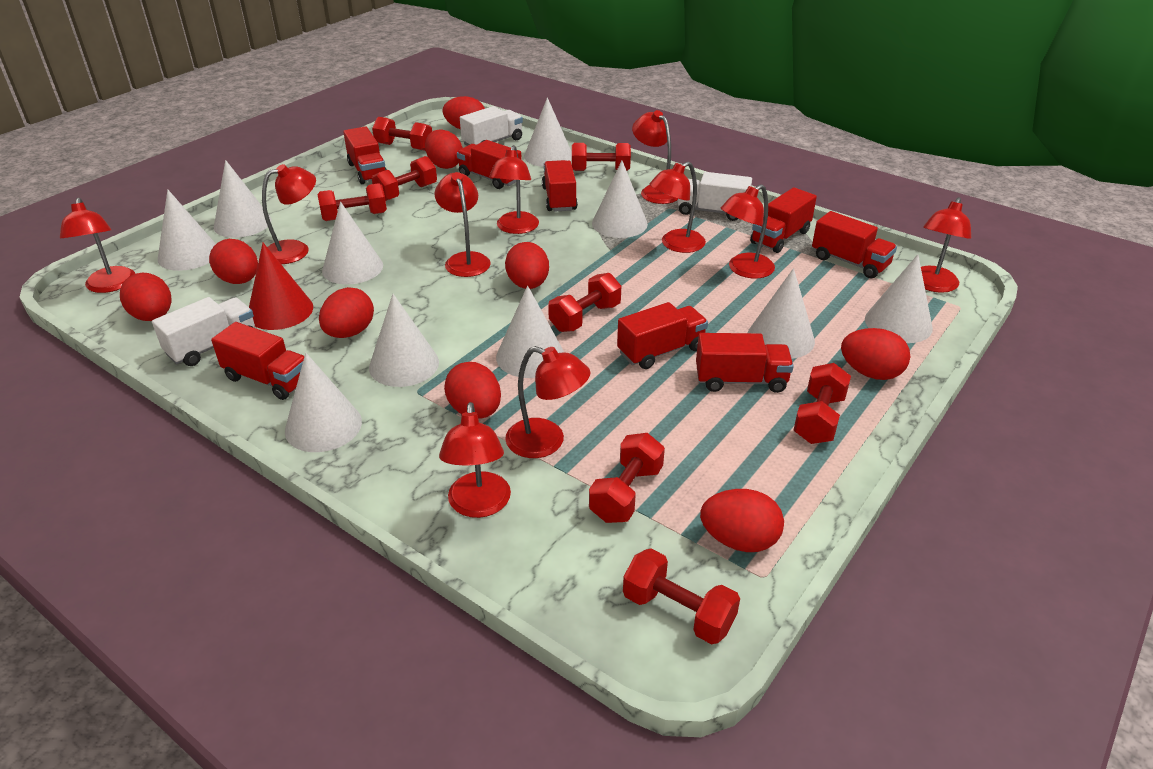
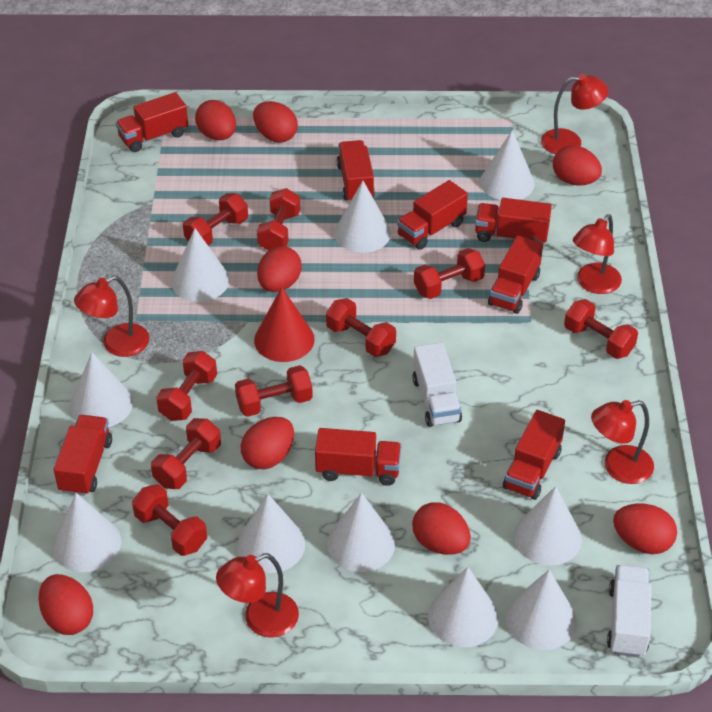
red dumbbell: 8 -> 9
red egg: 9 -> 8
red lamp: 10 -> 5
white truck: 3 -> 2

